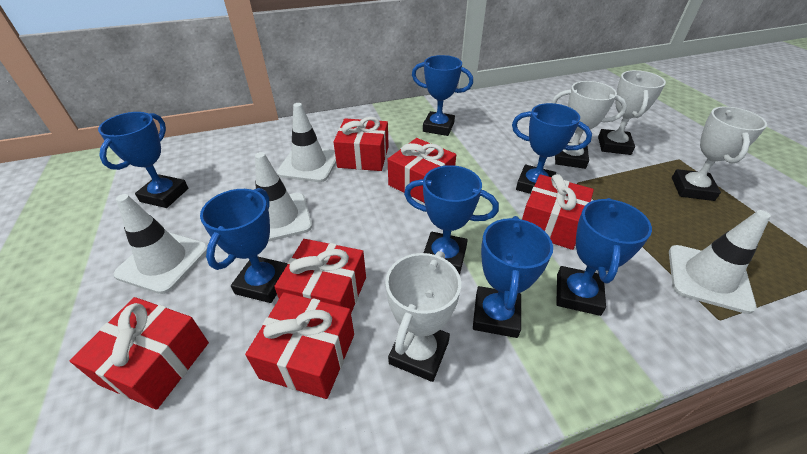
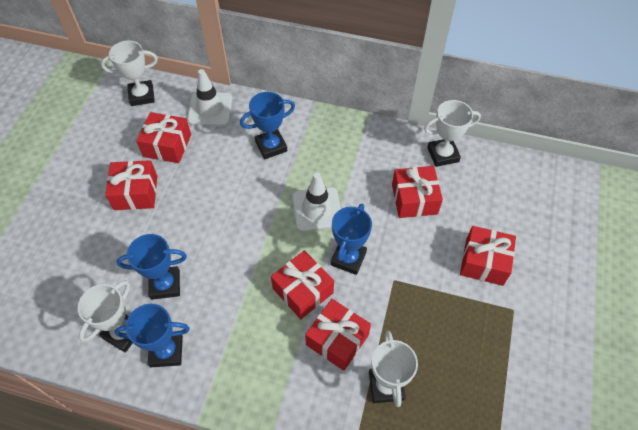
blue trophy: 7 -> 4
white traffic cone: 4 -> 2

